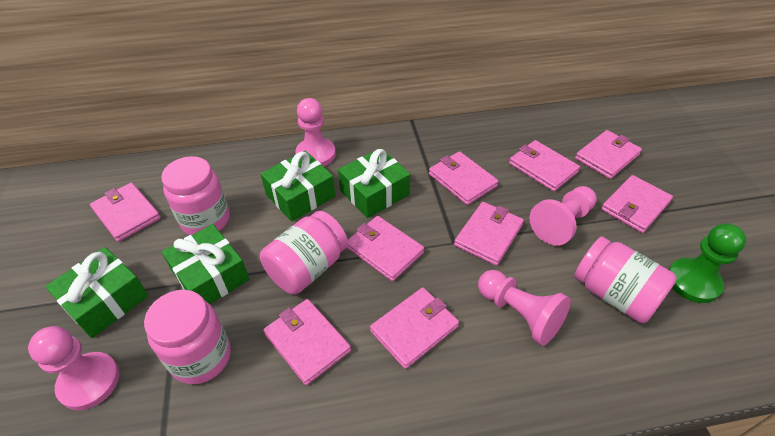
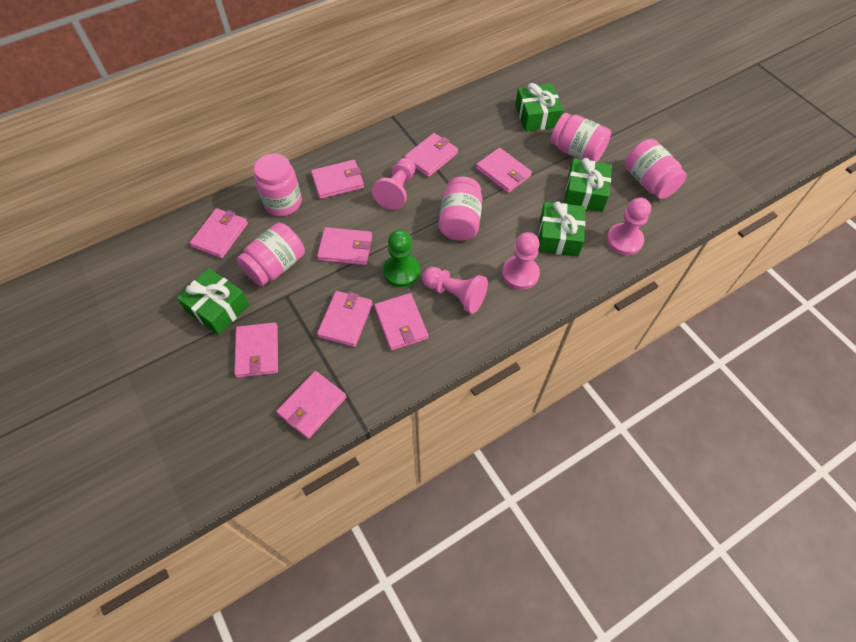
pink jar: 4 -> 5

